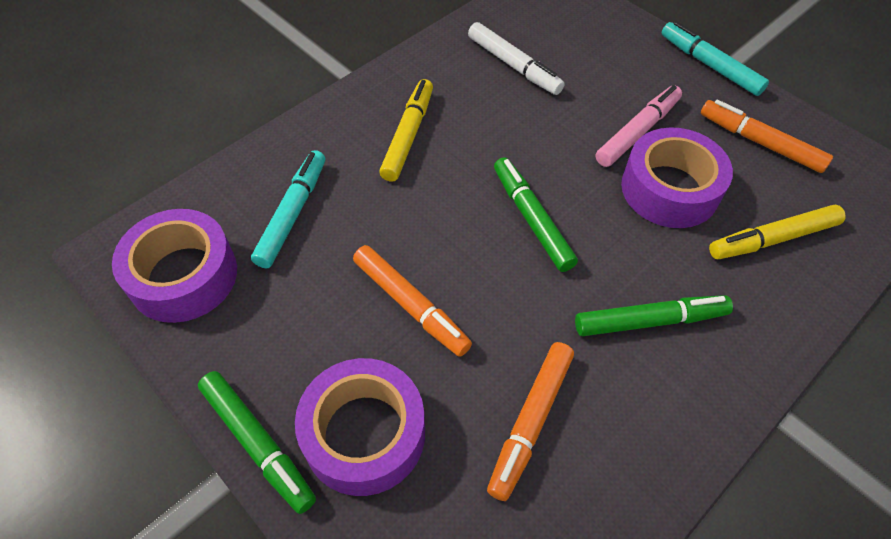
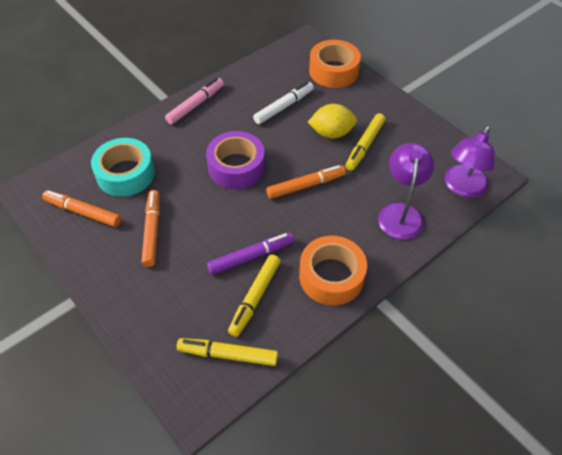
green marker: 3 -> 0
orange tape: 0 -> 2
purple lamp: 0 -> 2
purple marker: 0 -> 1
purple tape: 3 -> 1
turquoise marker: 2 -> 0
turquoise tape: 0 -> 1
yellow lemon: 0 -> 1
yellow marker: 2 -> 3

